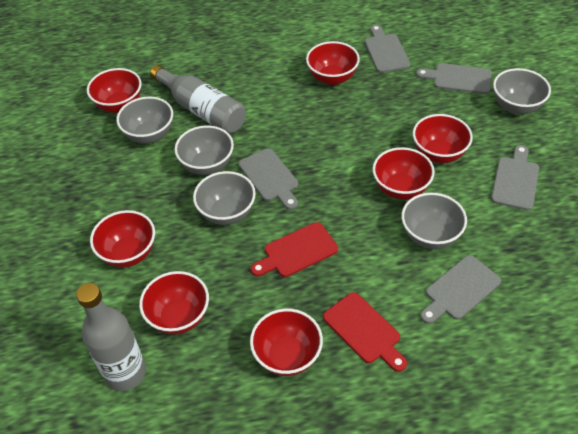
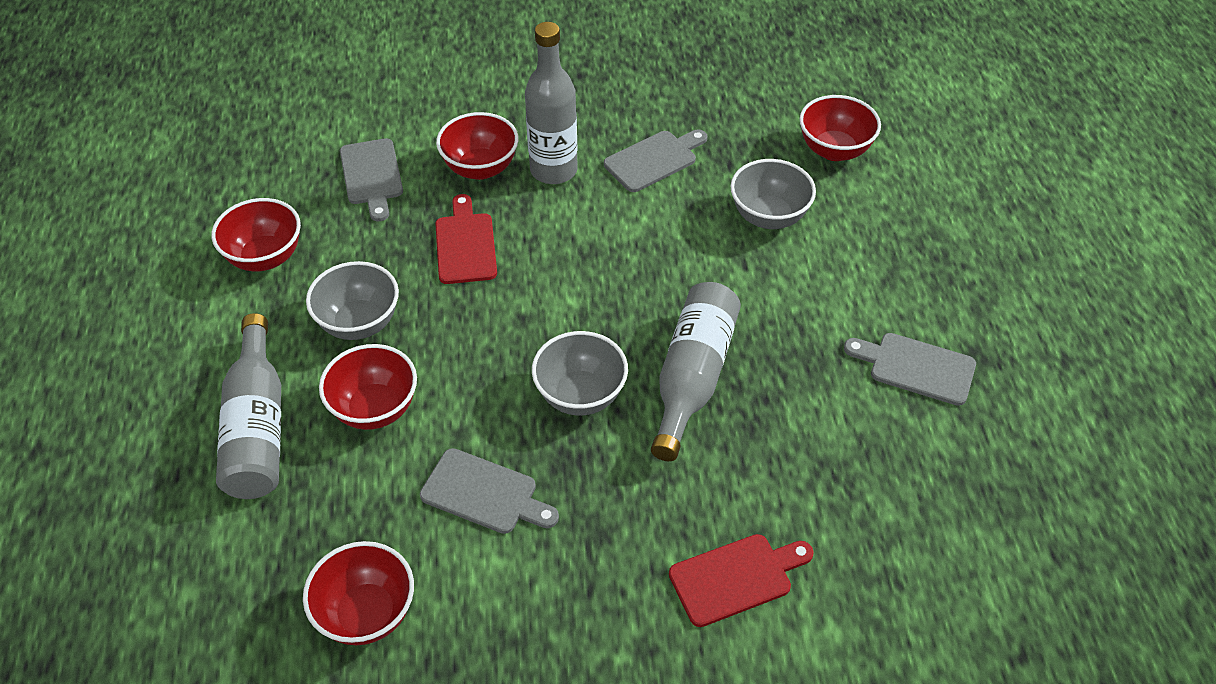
grey bottle: 2 -> 3
grey bowl: 5 -> 3
grey cutting board: 5 -> 4
red bowl: 7 -> 5

